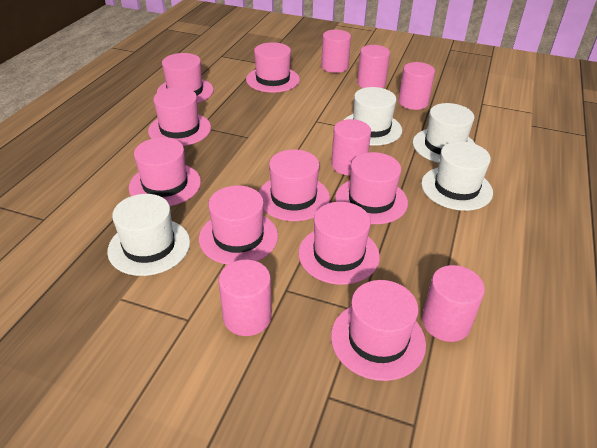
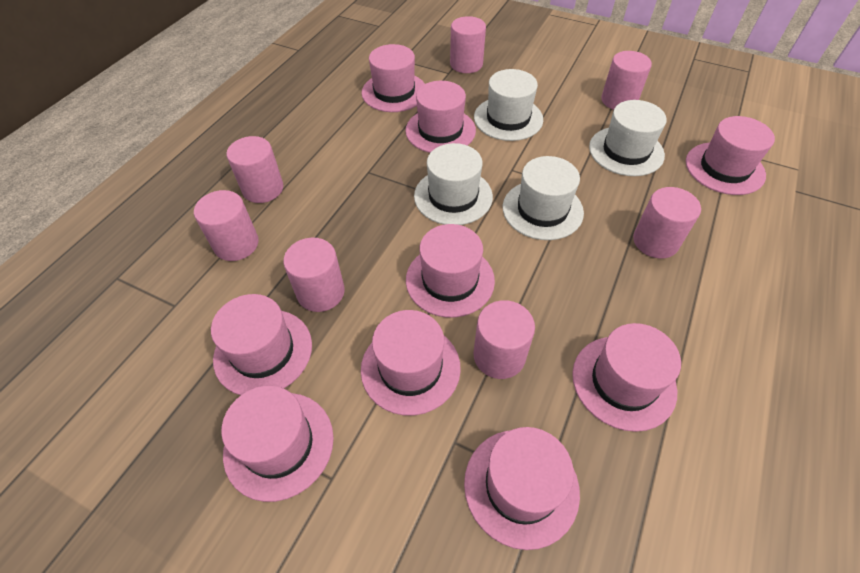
pink cylinder: 6 -> 7

